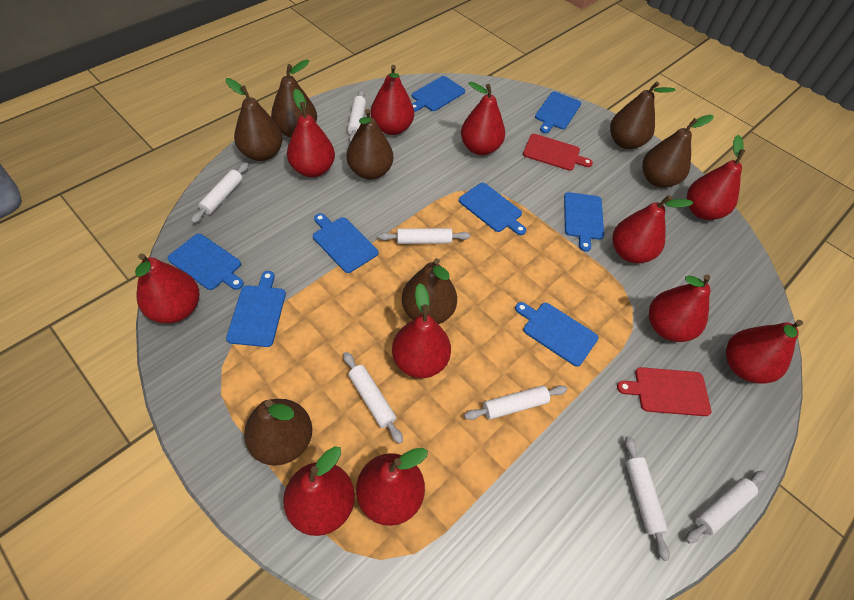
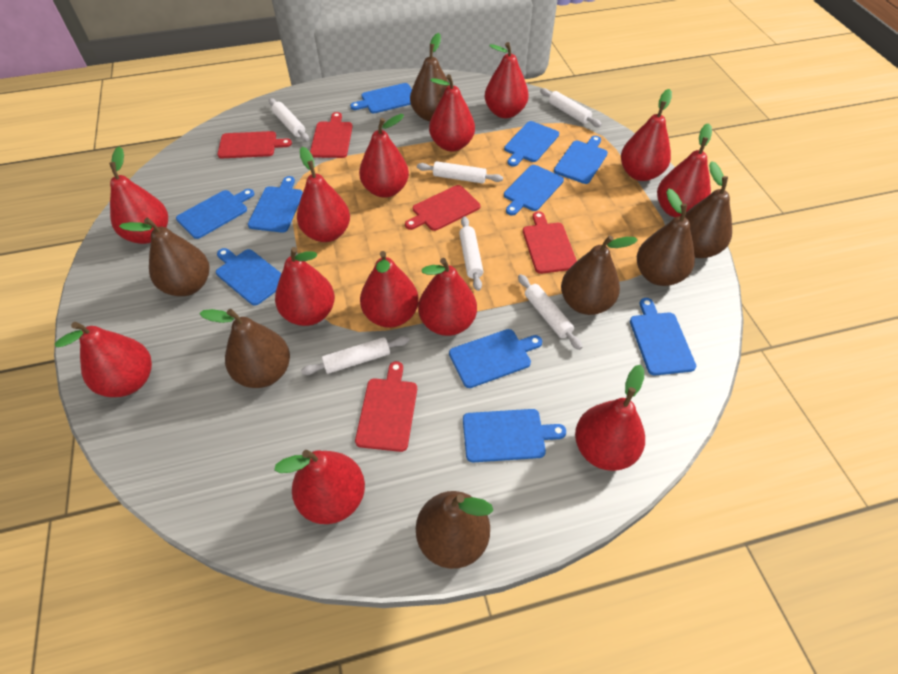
blue cutting board: 8 -> 10
red cutting board: 2 -> 5
red pear: 11 -> 13
white rolling pin: 7 -> 6

